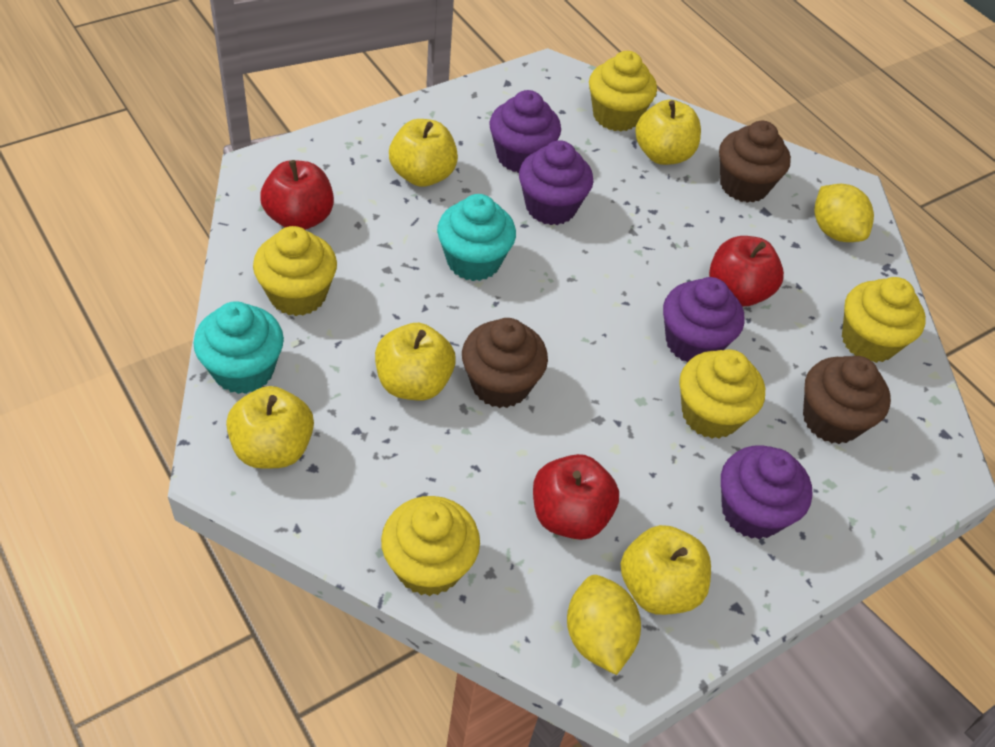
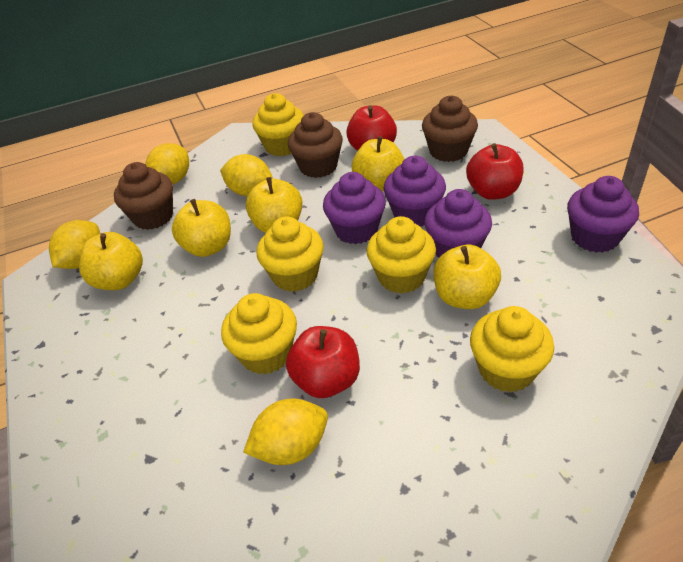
turquoise cupcake: 2 -> 0
yellow lemon: 2 -> 4

